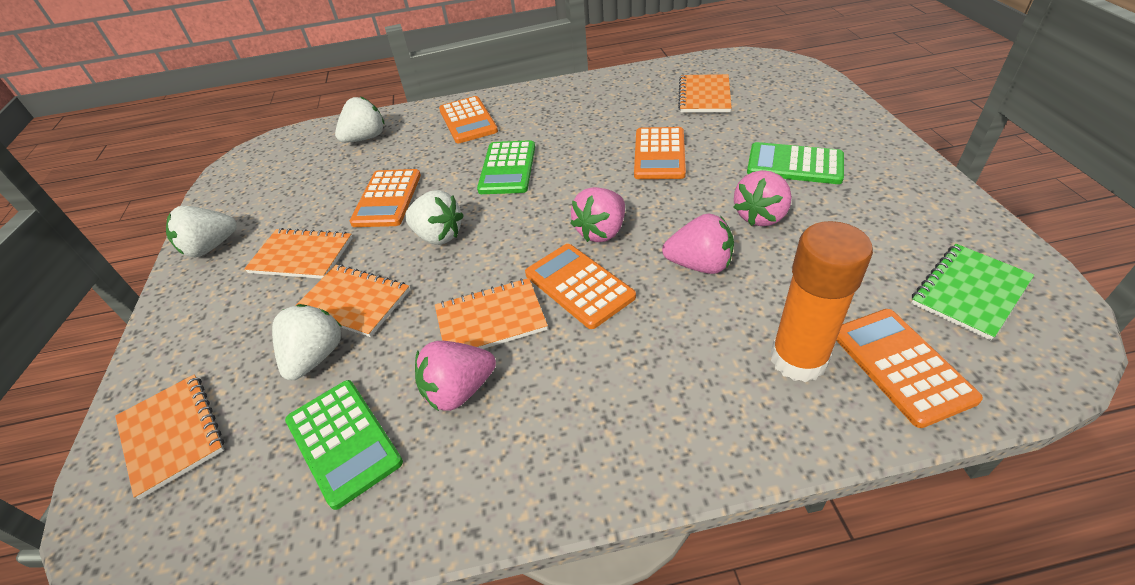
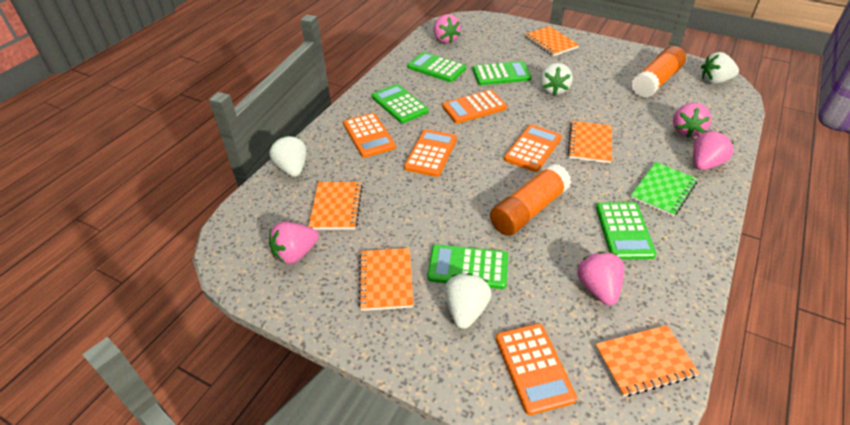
green calculator: 3 -> 5
orange glue stick: 1 -> 2
pink strawberry: 4 -> 5

